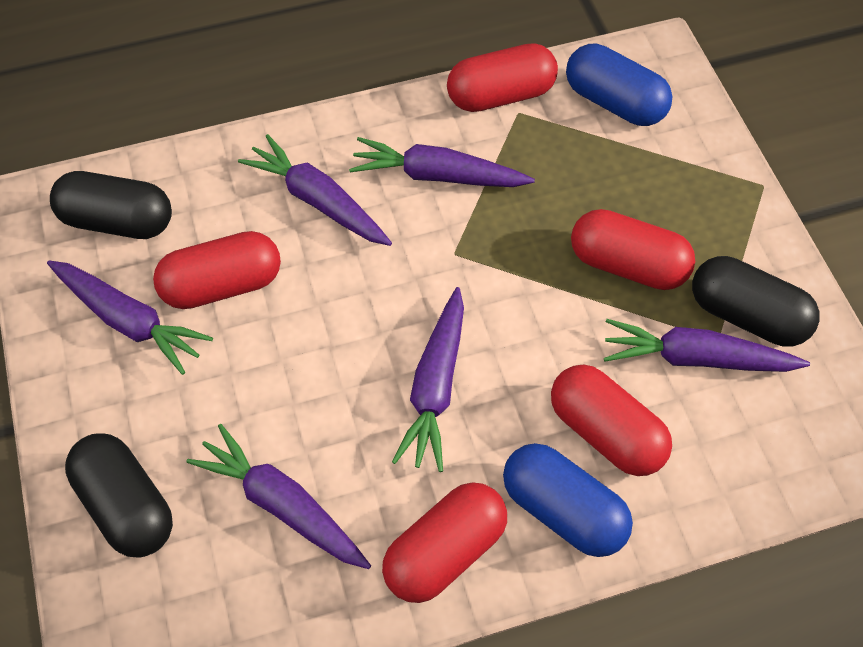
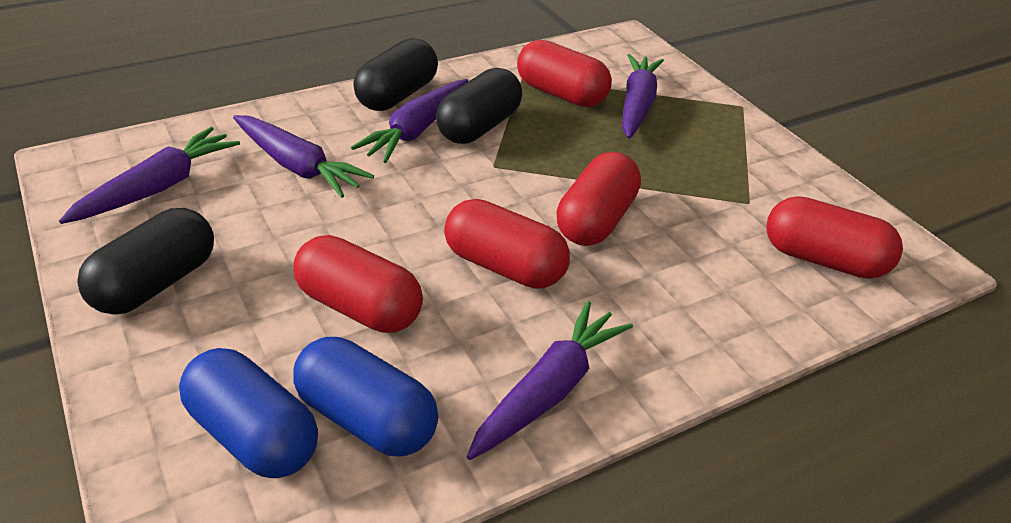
purple carrot: 6 -> 5

